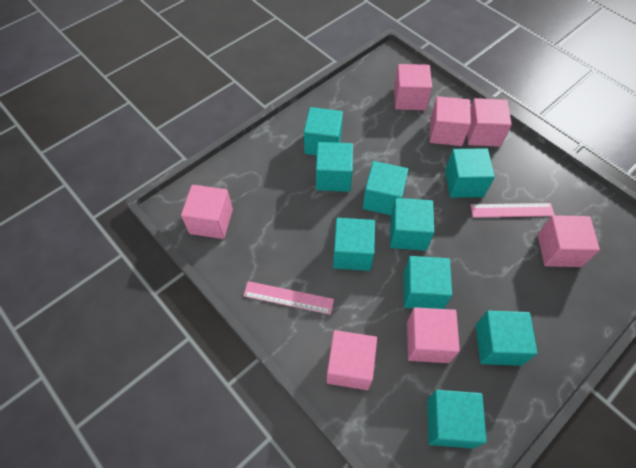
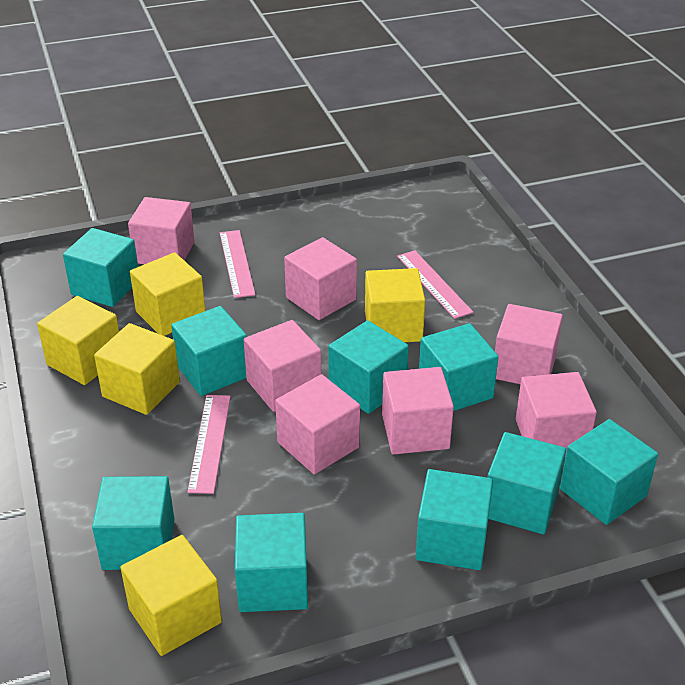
pink ruler: 2 -> 3
yellow cube: 0 -> 5

